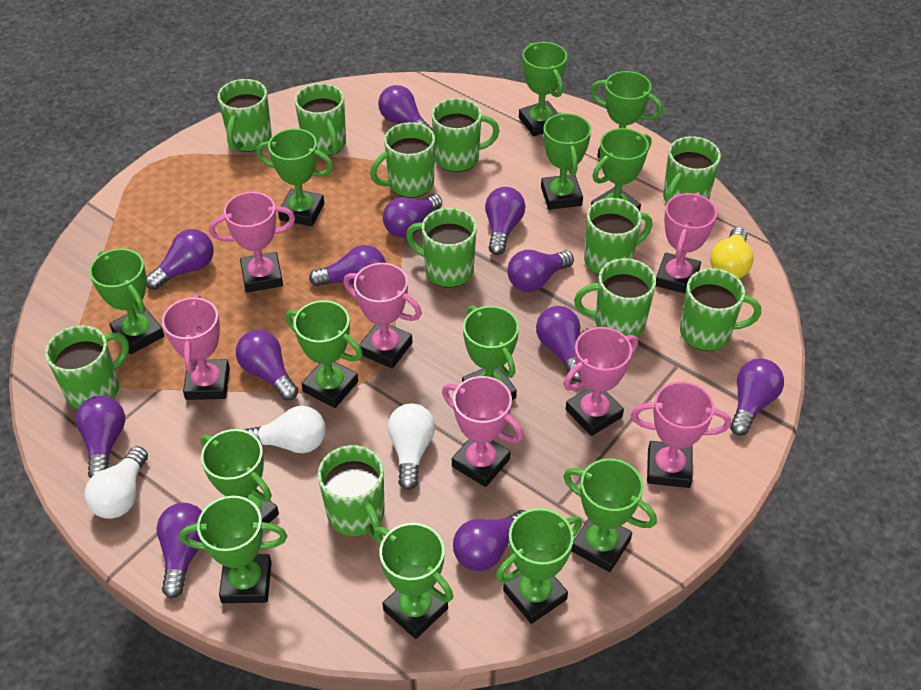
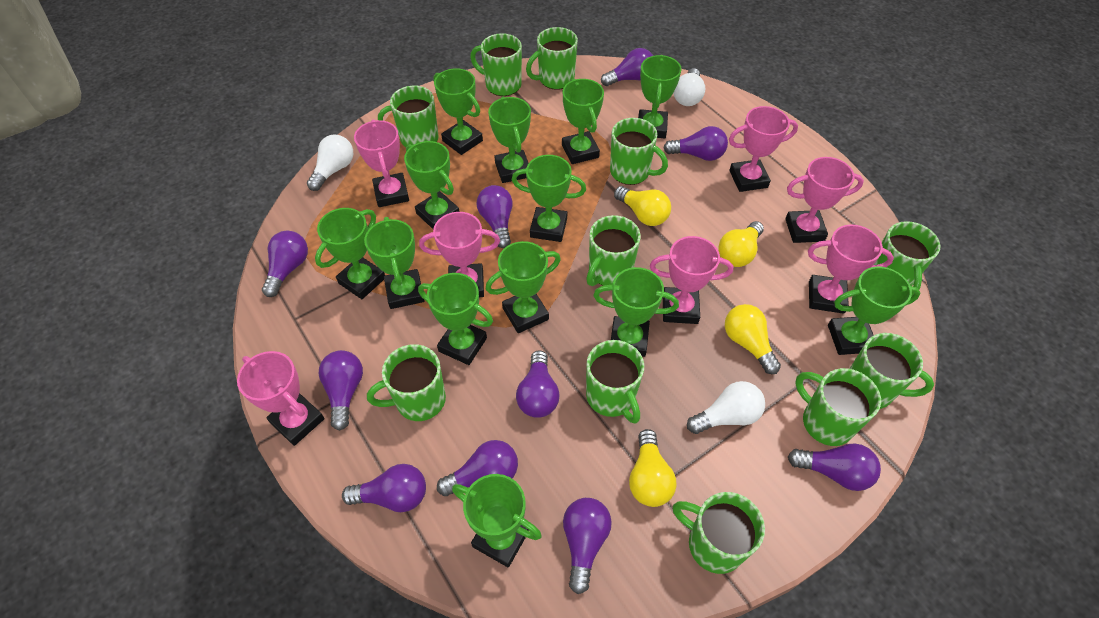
purple light bulb: 12 -> 10
yellow light bulb: 1 -> 4

